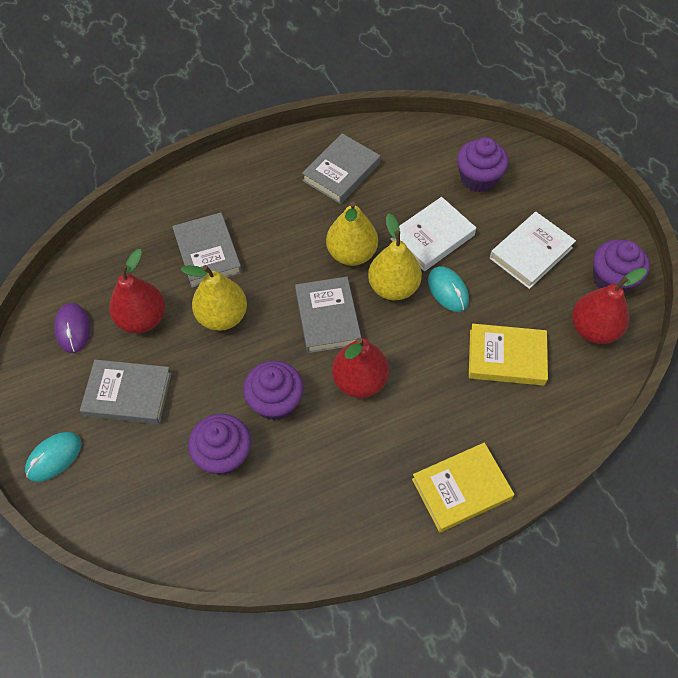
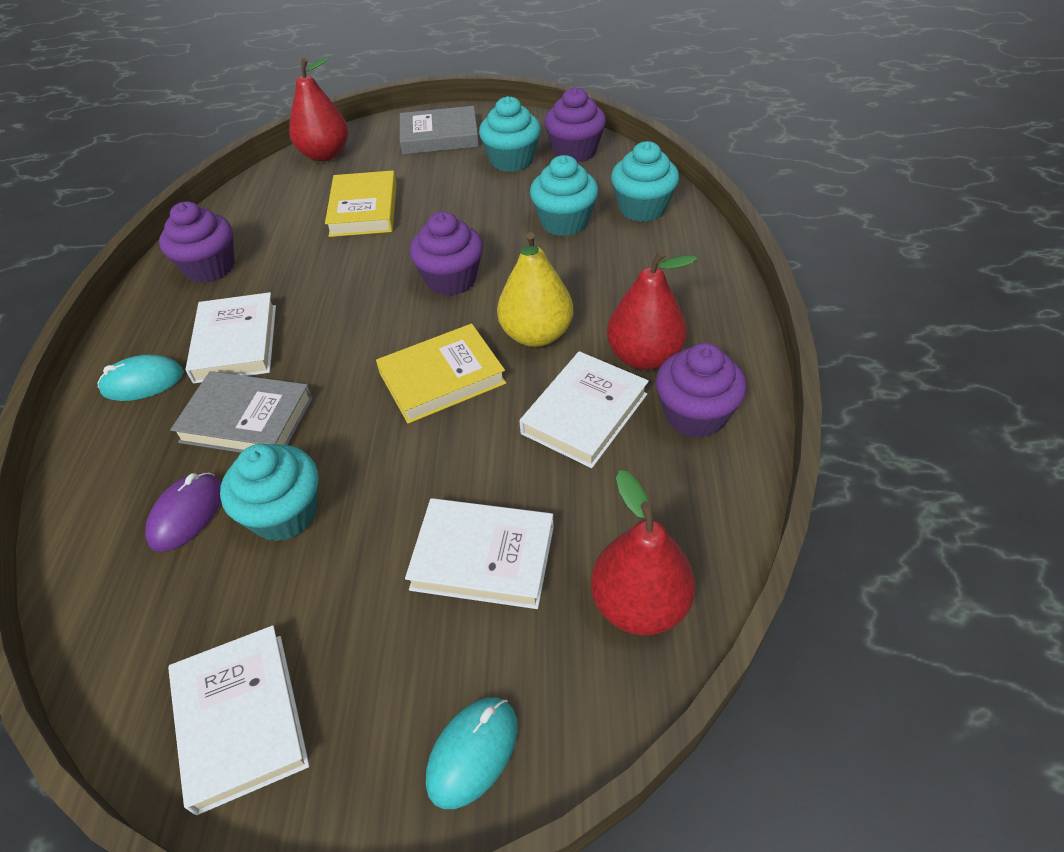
grey book: 4 -> 2
turquoise cupcake: 0 -> 4
white book: 2 -> 4
yellow pear: 3 -> 1

